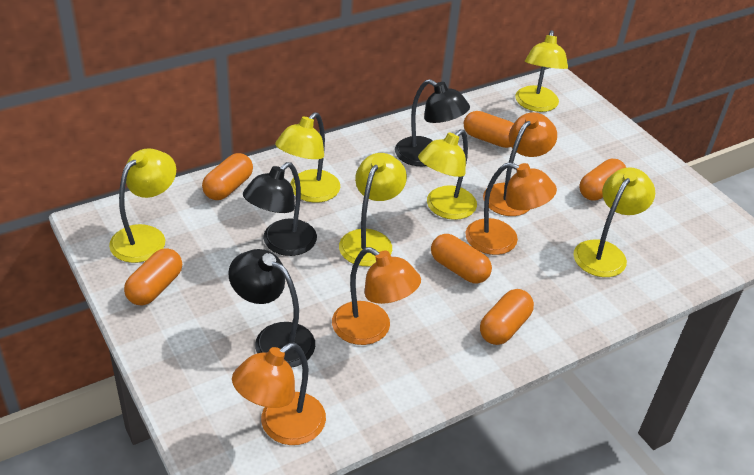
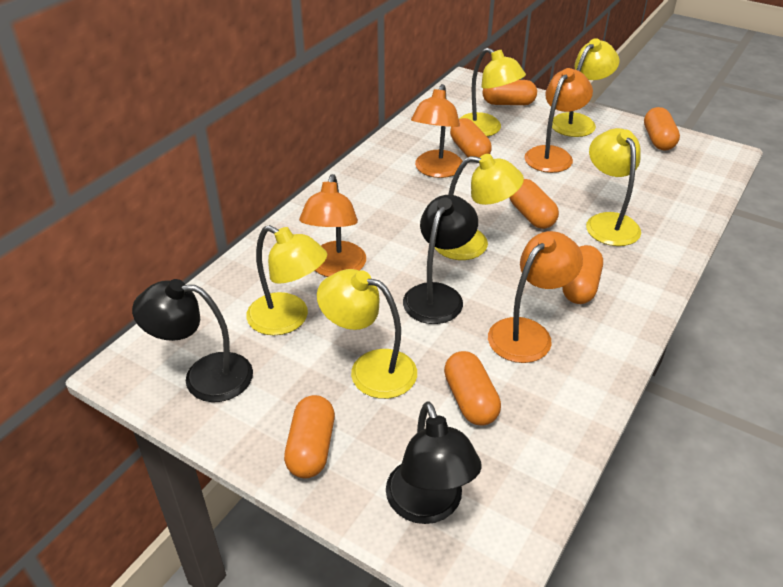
orange capsule: 6 -> 7

